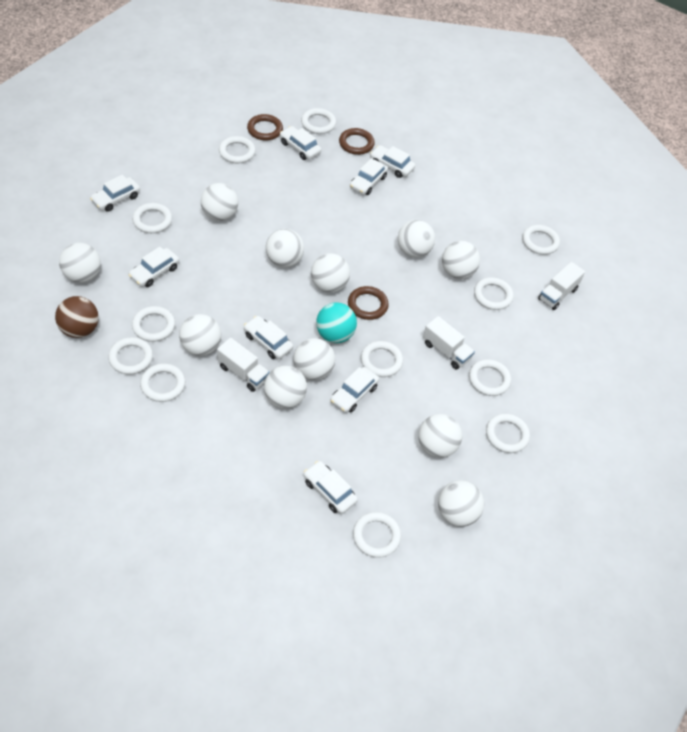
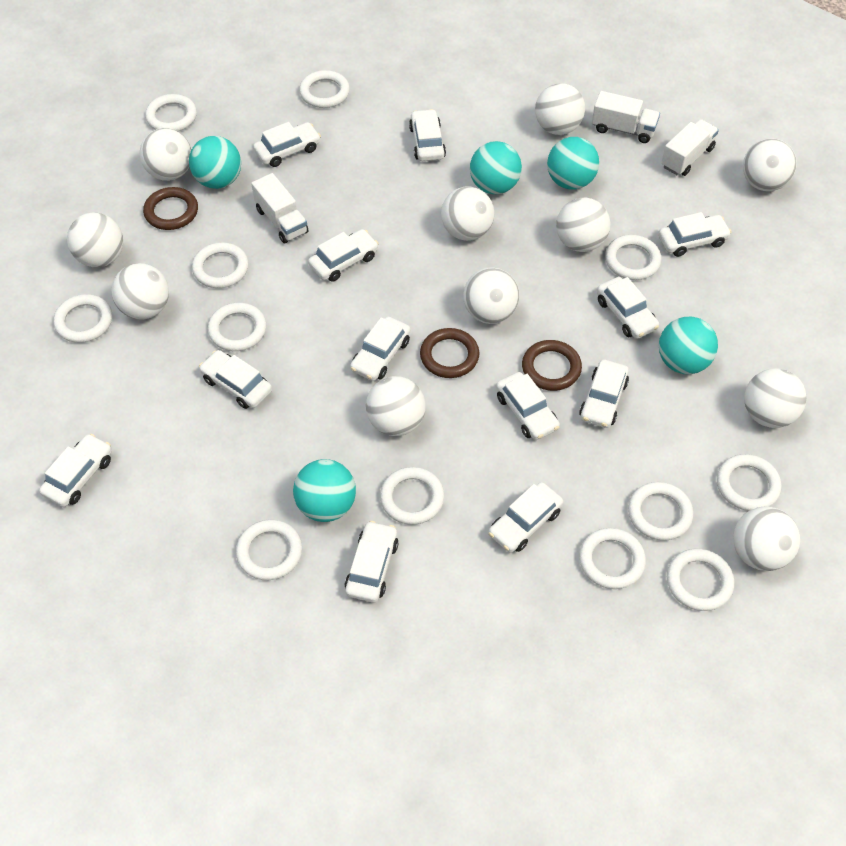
brown ball: 1 -> 0
turquoise ball: 1 -> 5
white car: 8 -> 12

